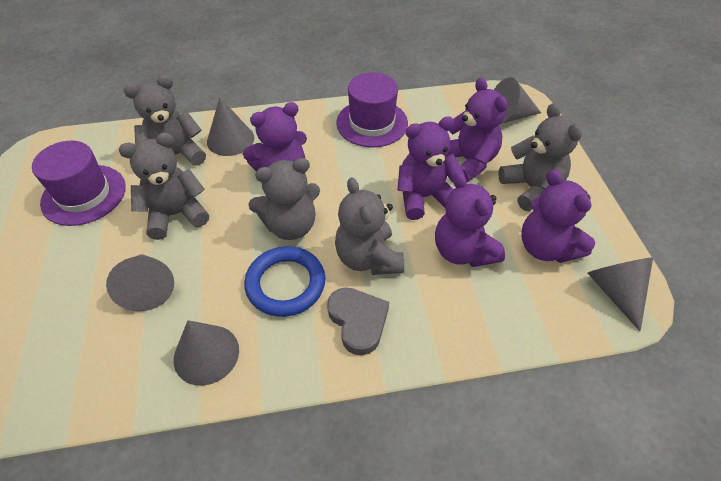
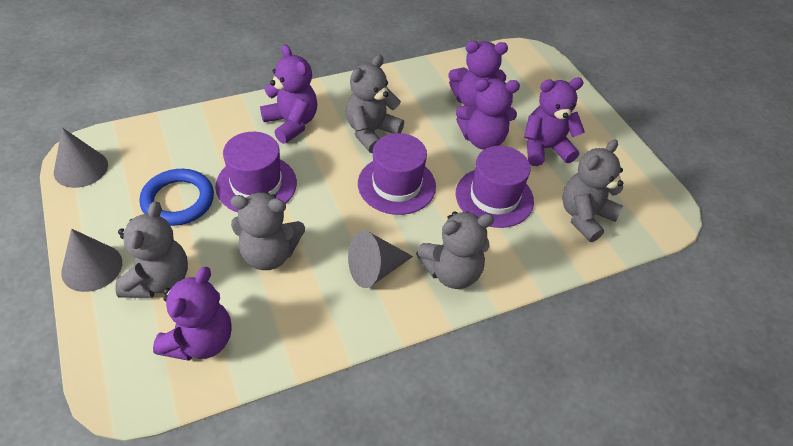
grey cone: 5 -> 3
grey heart: 1 -> 0
purple hat: 2 -> 3

